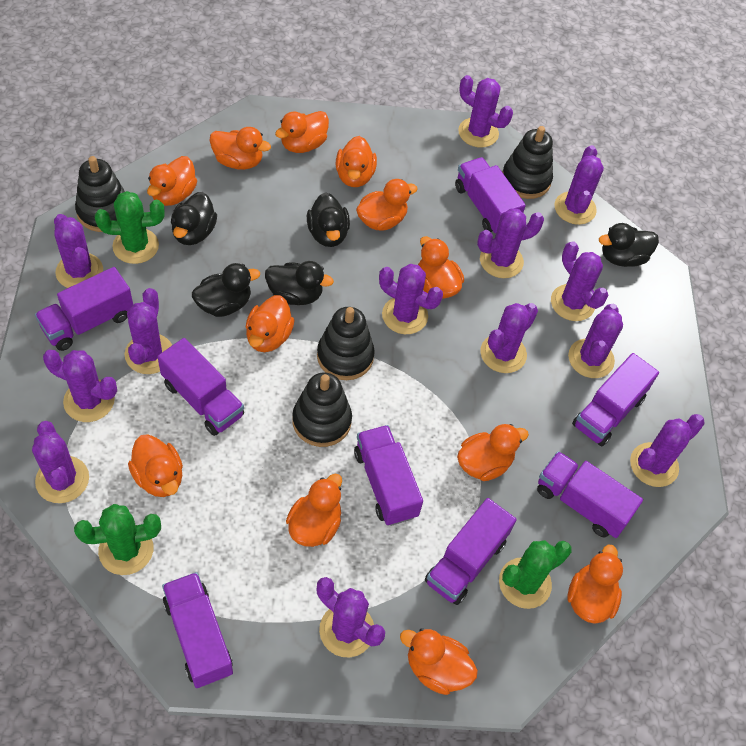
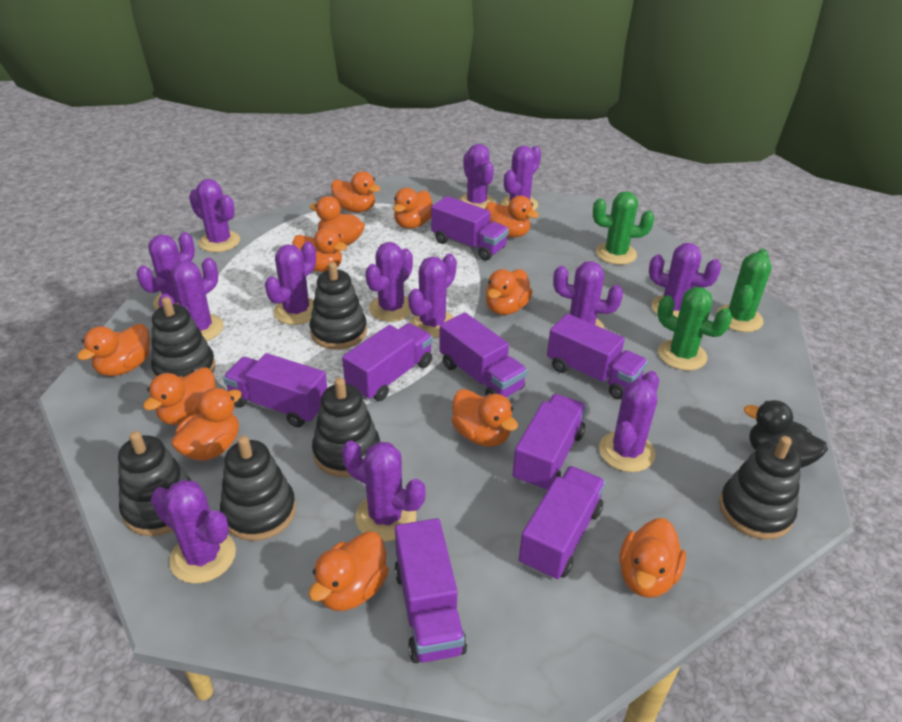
black duck: 5 -> 1
black stacking toy: 4 -> 6

